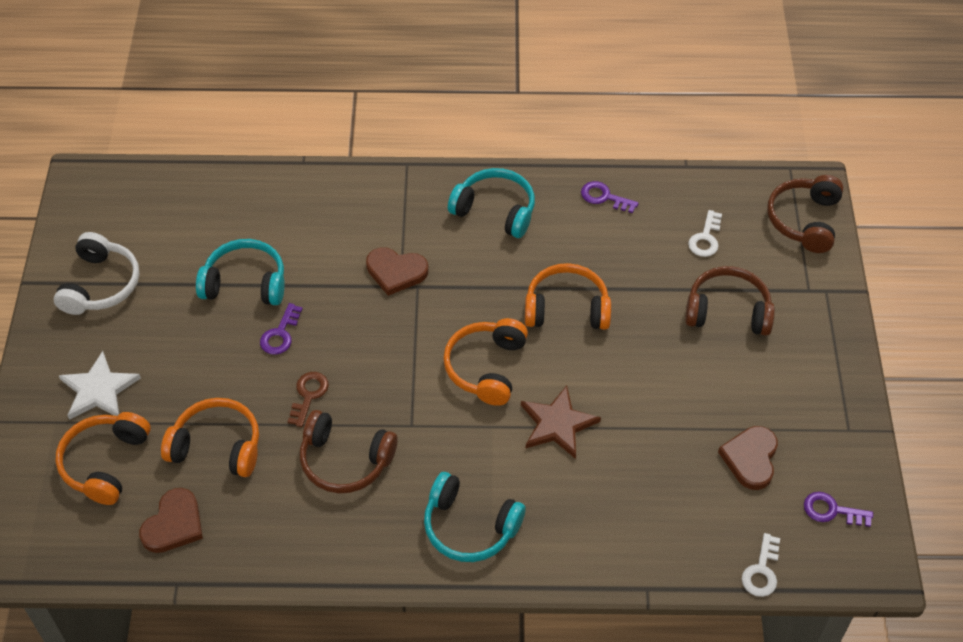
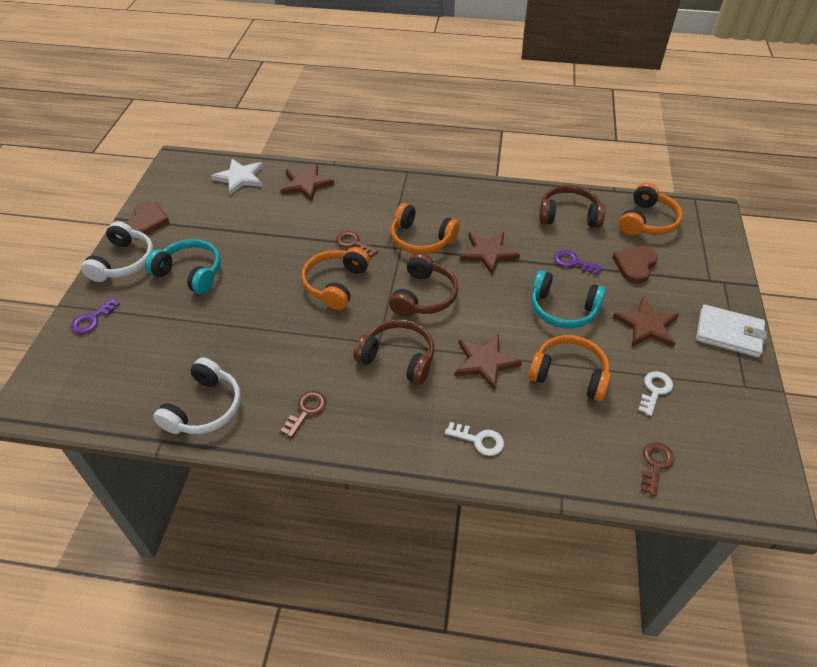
brown heart: 3 -> 2
brown key: 1 -> 3
brown star: 1 -> 4
purple key: 3 -> 2
turquoise headphones: 3 -> 2
white headphones: 1 -> 2
white wallet: 0 -> 1

